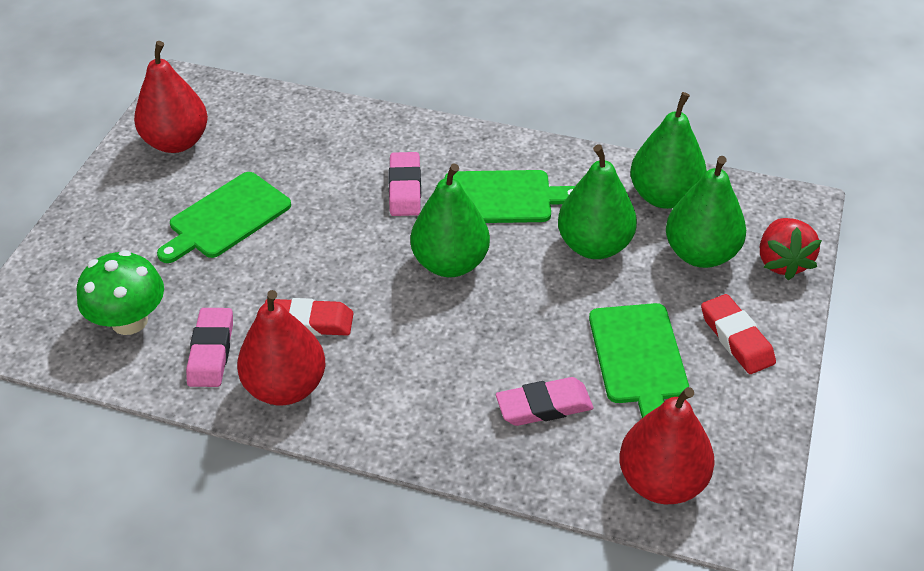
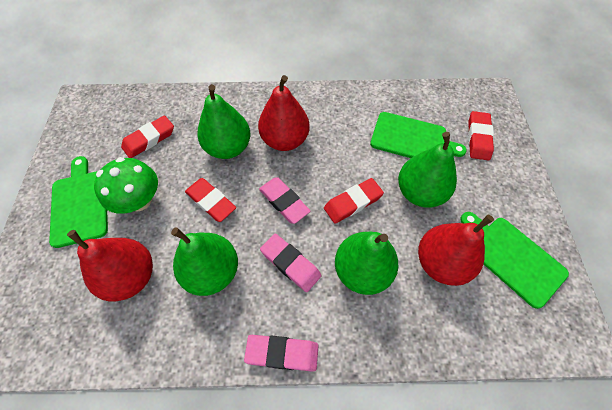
red eraser: 2 -> 4
red strawberry: 1 -> 0

